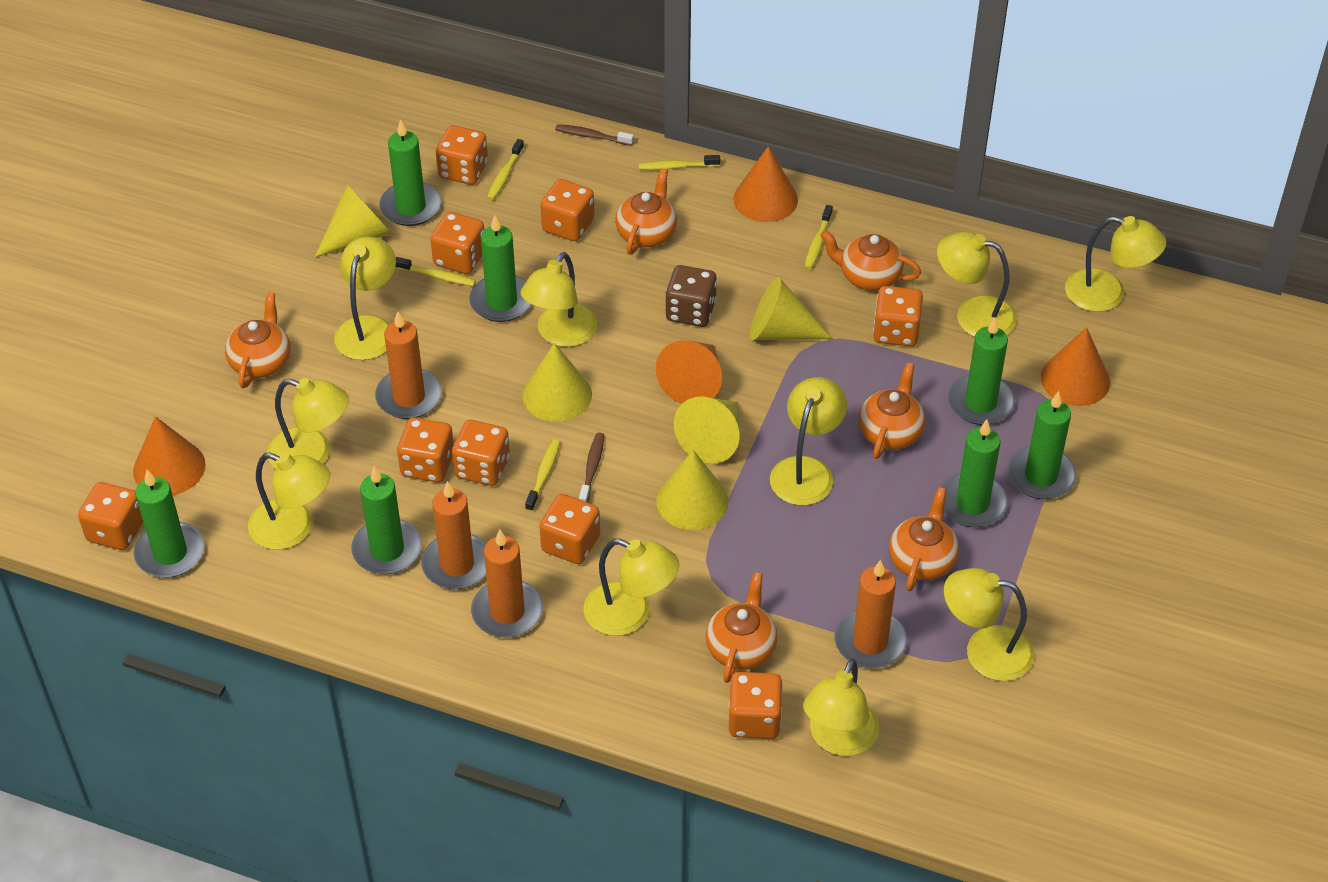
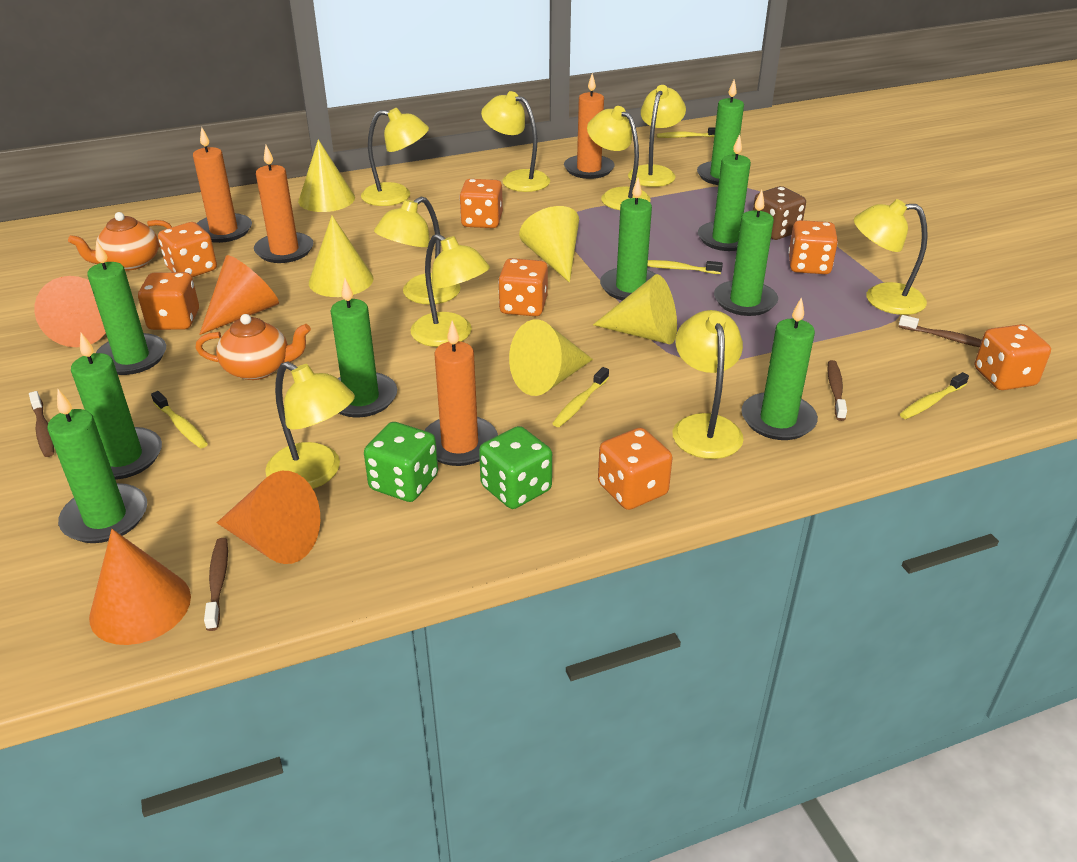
brown toothbrush: 2 -> 4
green candle: 7 -> 9
green dice: 0 -> 2
orange dice: 9 -> 7
orange teapot: 6 -> 2
yellow lamp: 10 -> 9

